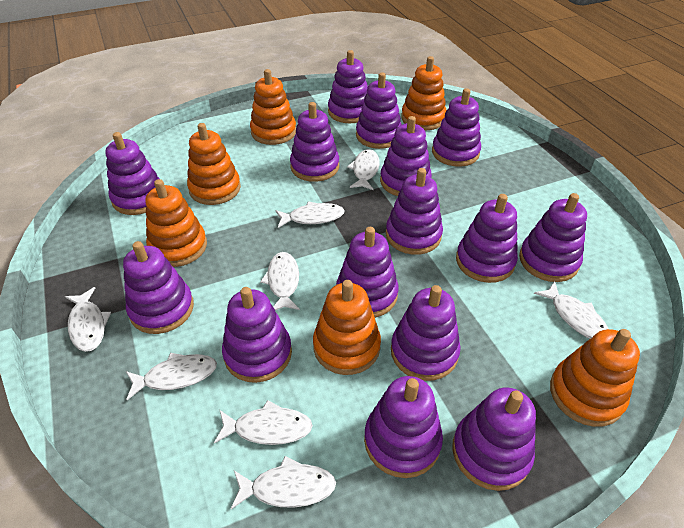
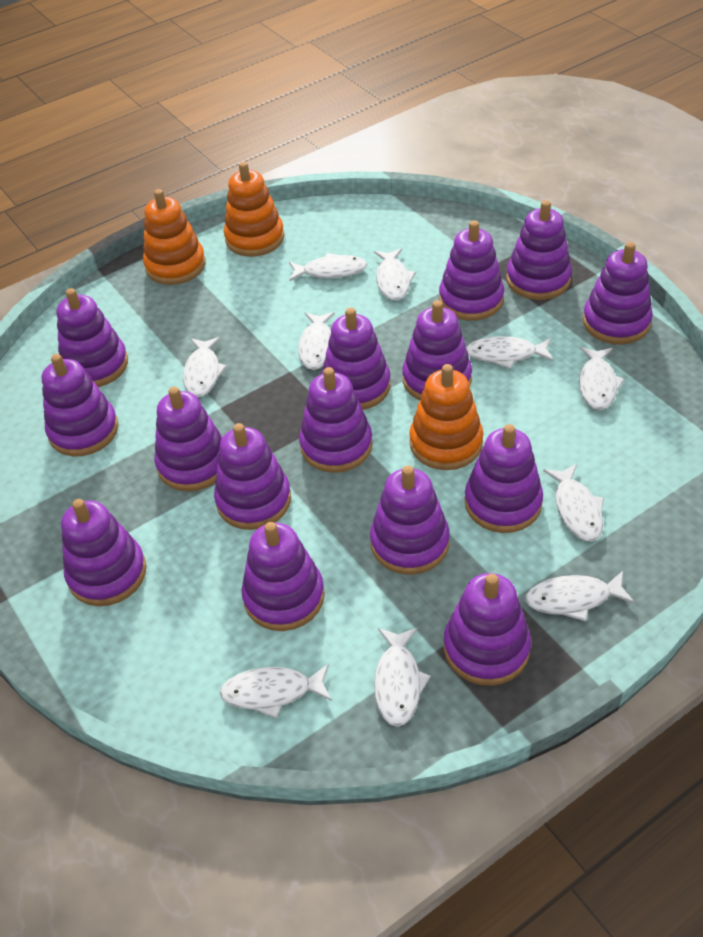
orange stacking toy: 6 -> 3
white fish: 8 -> 10

